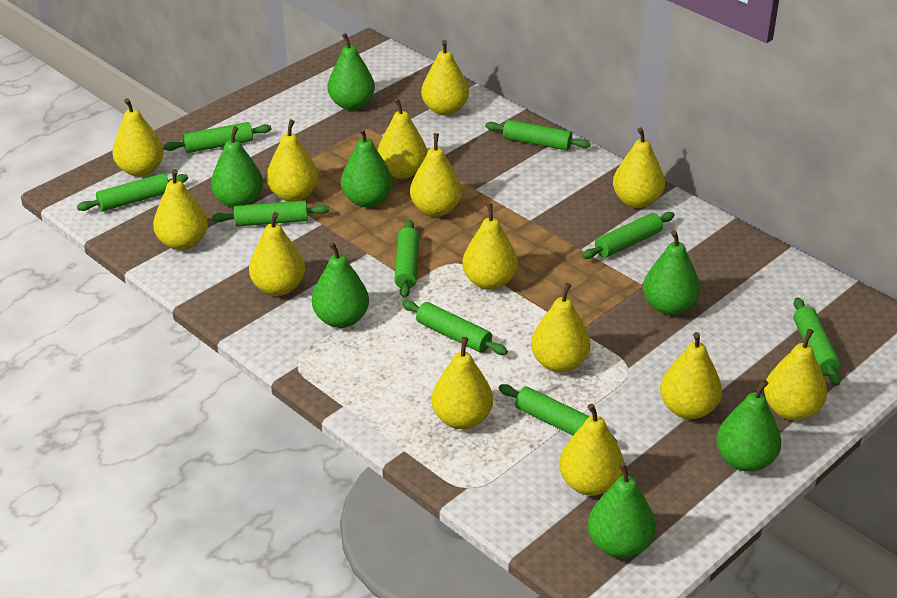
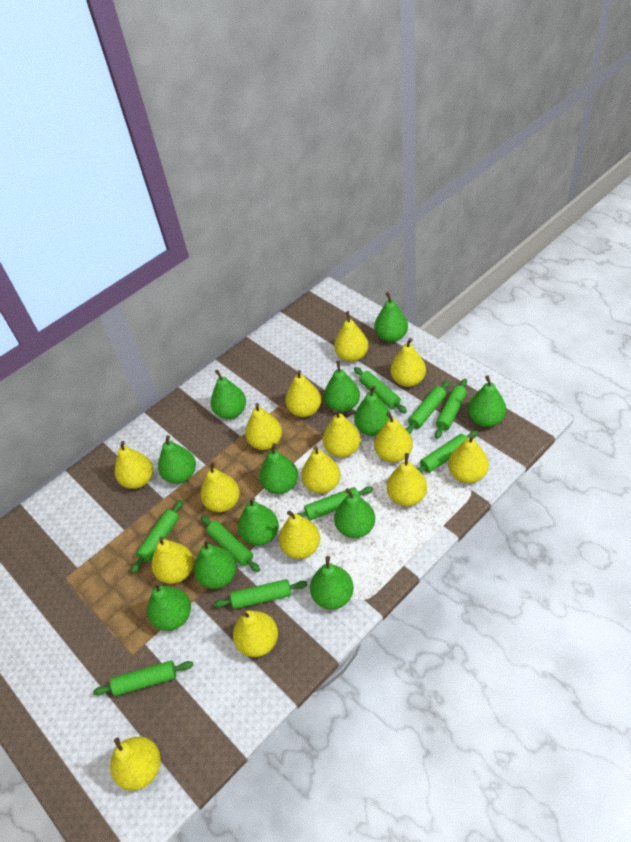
green pear: 7 -> 12
yellow pear: 14 -> 15

